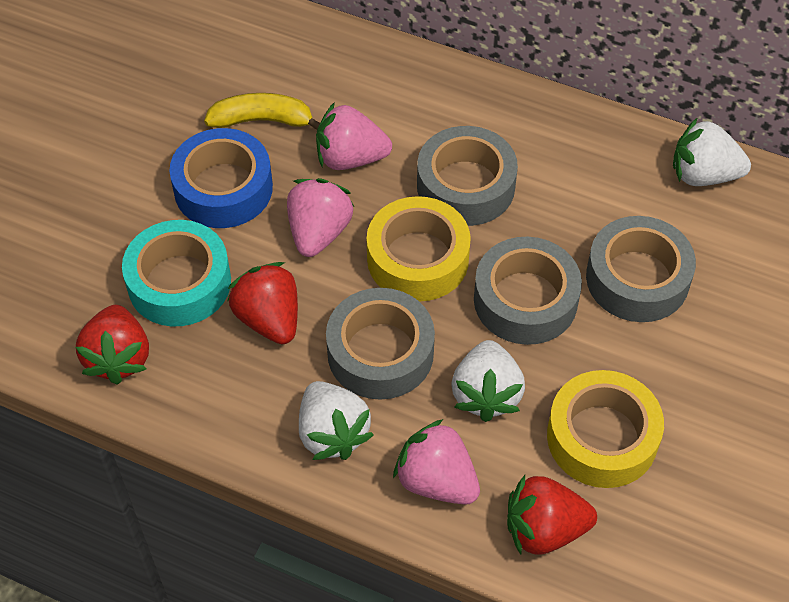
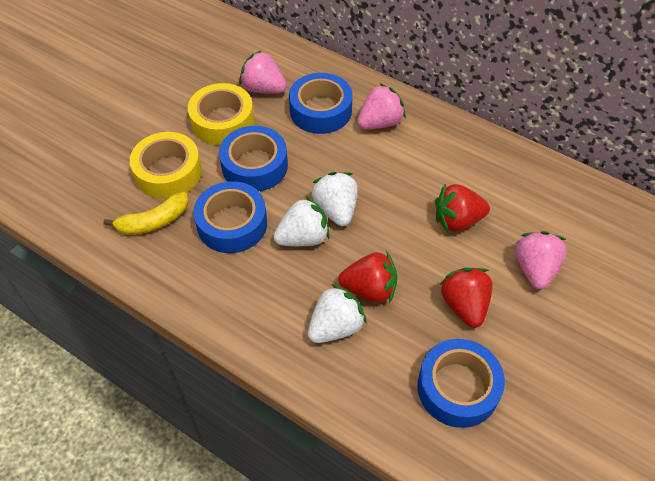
blue tape: 1 -> 4
grey tape: 4 -> 0
turquoise tape: 1 -> 0

